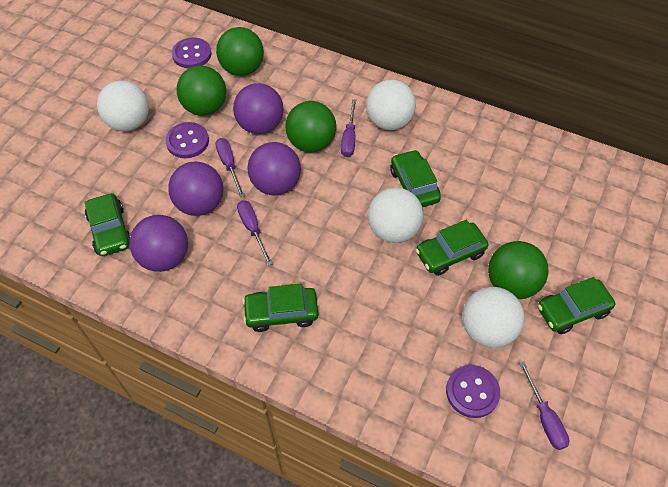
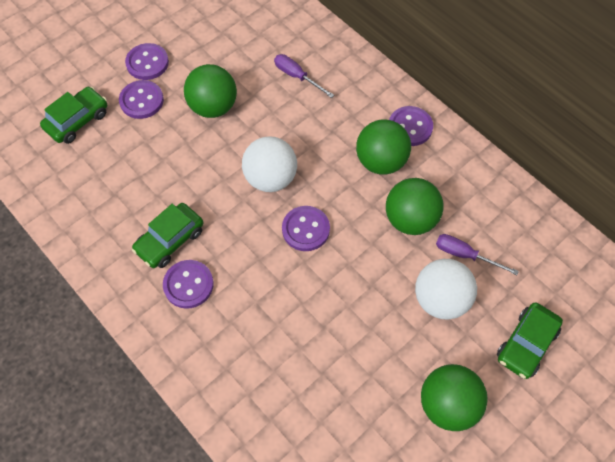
green car: 5 -> 3
purple ball: 4 -> 0
purple button: 3 -> 5
purple screwdriver: 4 -> 2
white ball: 4 -> 2

